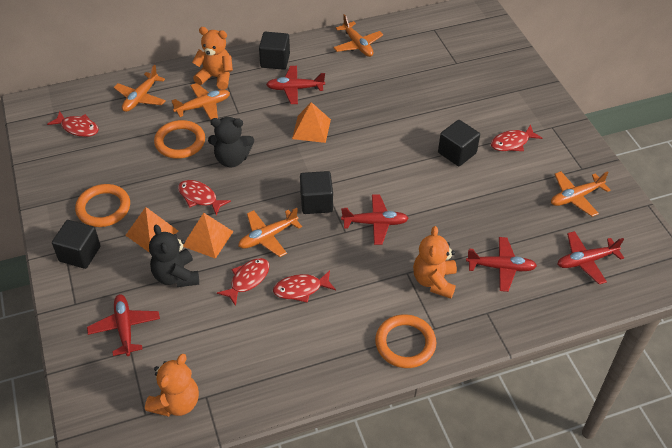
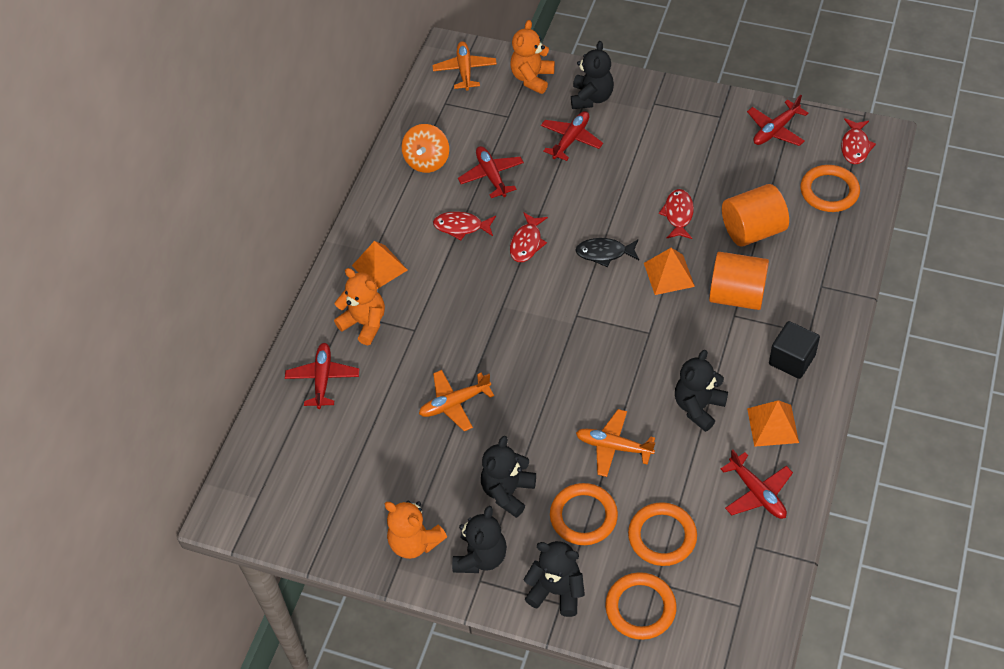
black cube: 4 -> 1
black fish: 0 -> 1
black teddy bear: 2 -> 5
orange cylinder: 0 -> 2
orange plane: 5 -> 3
orange ring: 3 -> 4
orange spinning top: 0 -> 1
red fish: 5 -> 4

